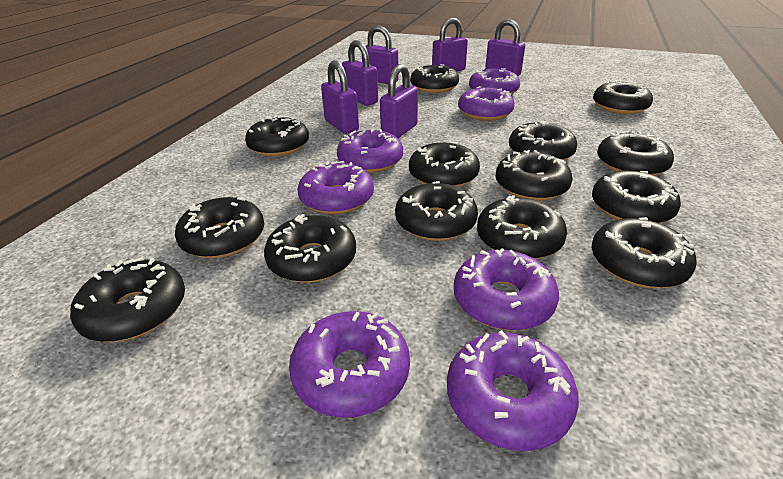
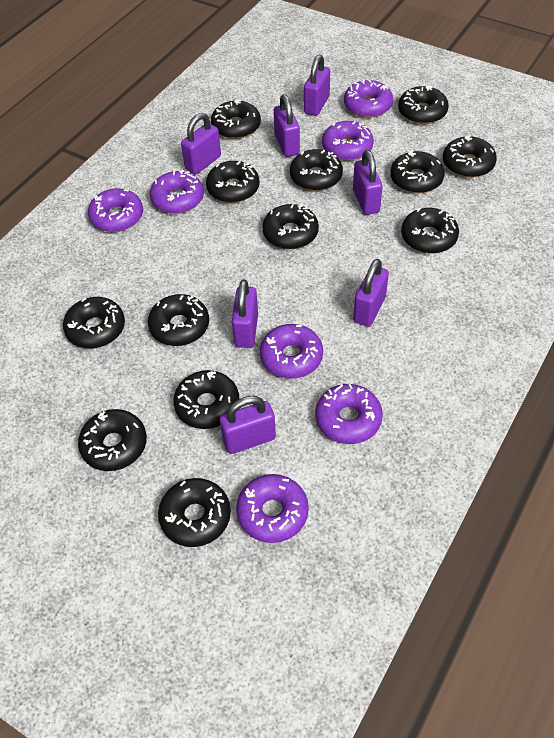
black donut: 14 -> 13
purple padlock: 6 -> 7

